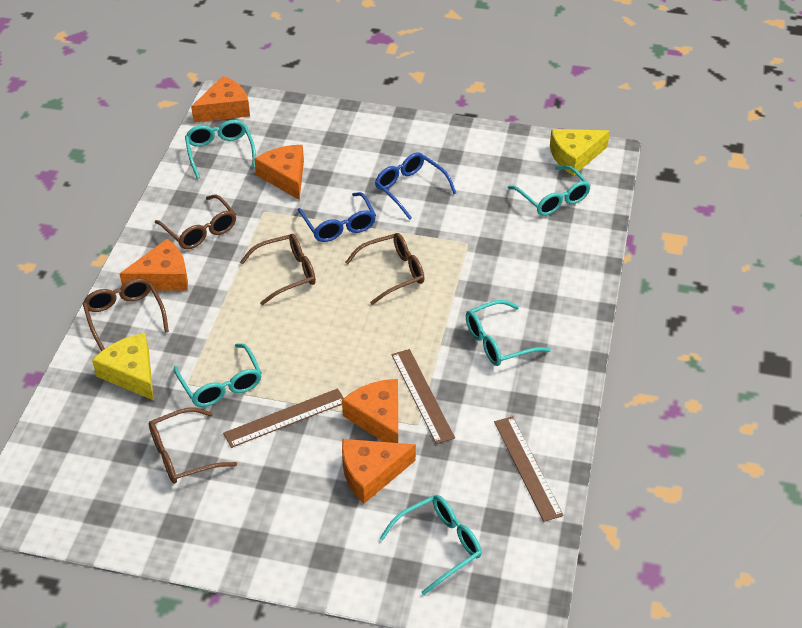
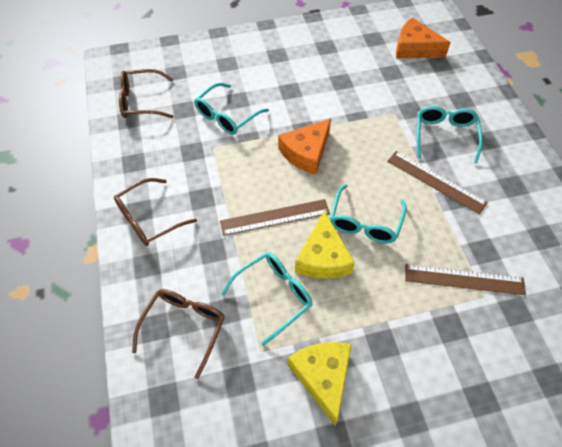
blue glasses: 2 -> 0
brown glasses: 5 -> 3
orange cheese: 5 -> 2
turquoise glasses: 5 -> 4

